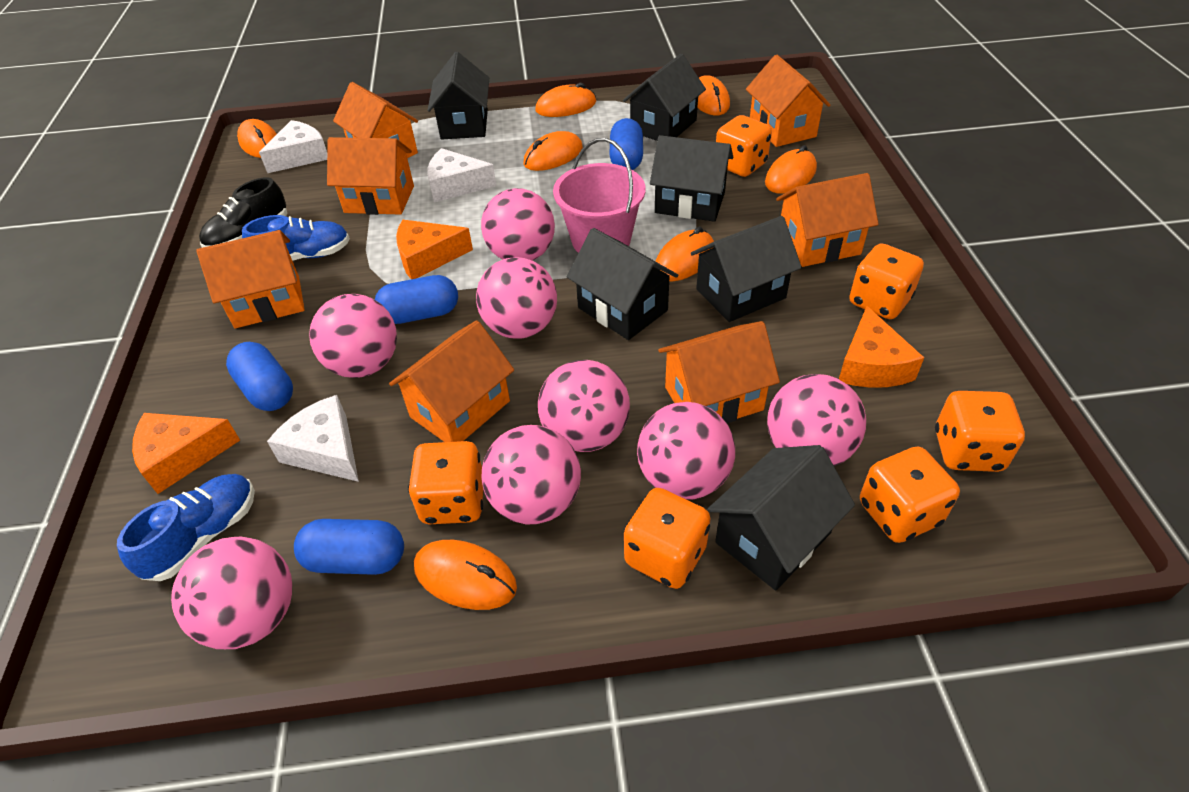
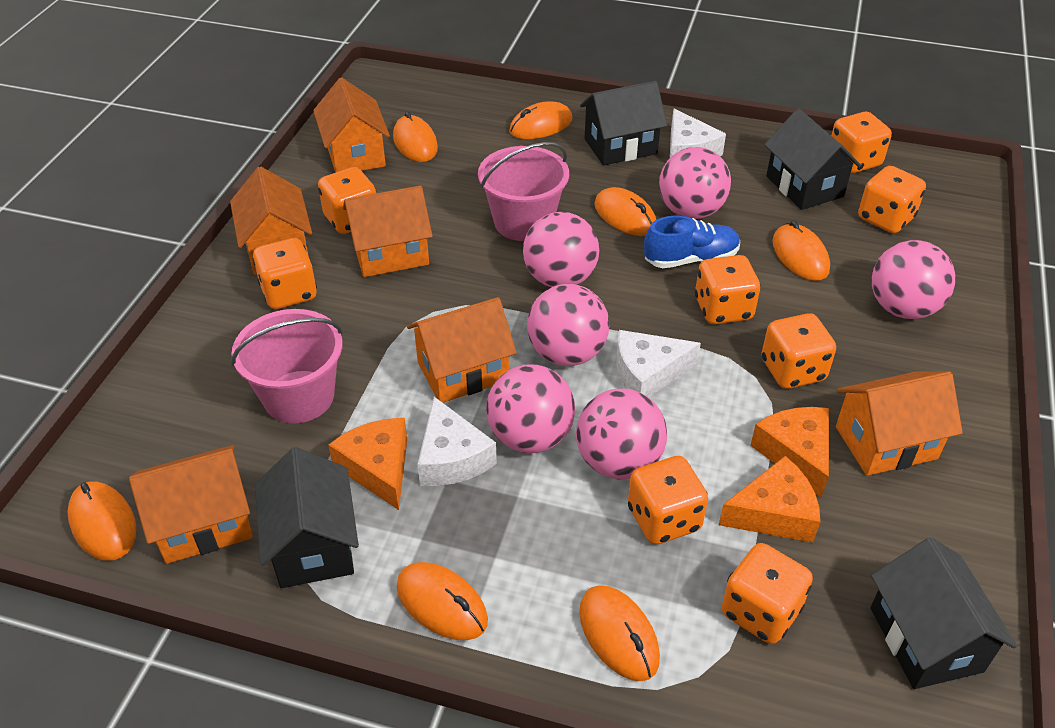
black house: 6 -> 4
black shoe: 1 -> 0
blue capsule: 4 -> 0
blue shoe: 2 -> 1
orange dice: 6 -> 8
orange house: 7 -> 6
pink ball: 8 -> 6
pink bucket: 1 -> 2

